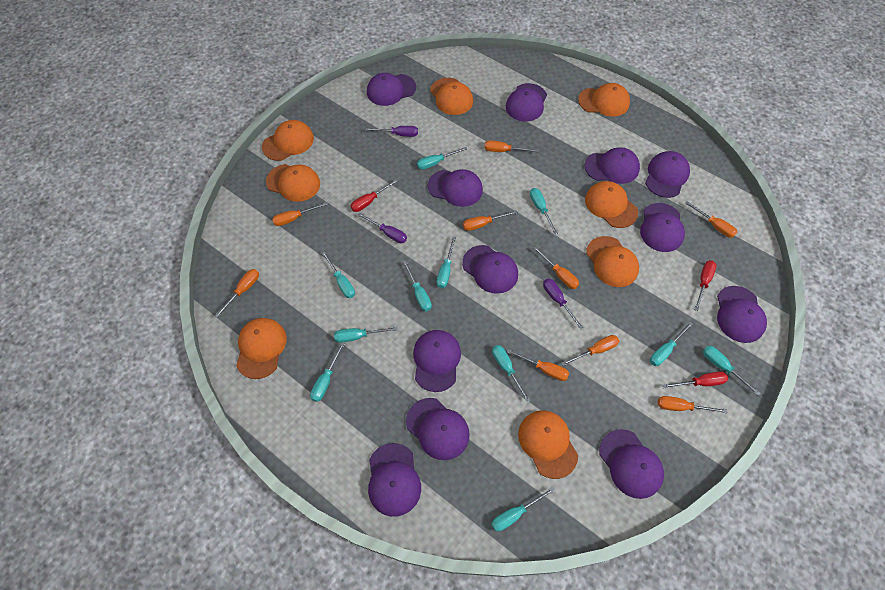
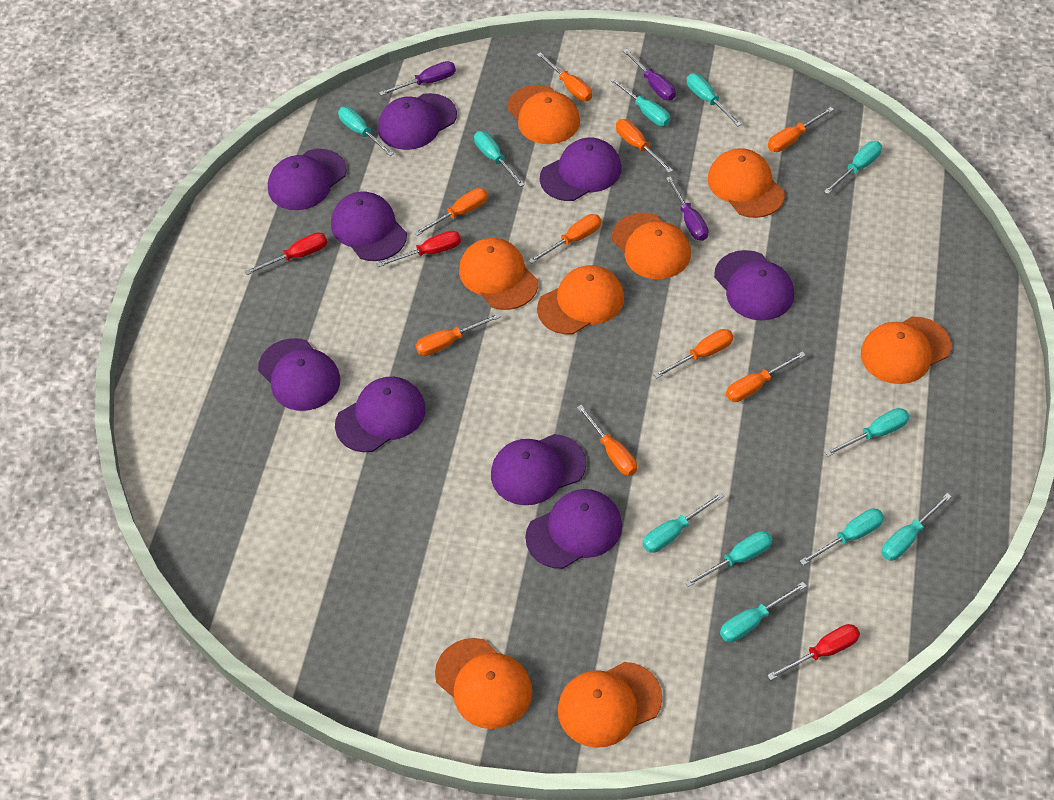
purple cap: 12 -> 9

